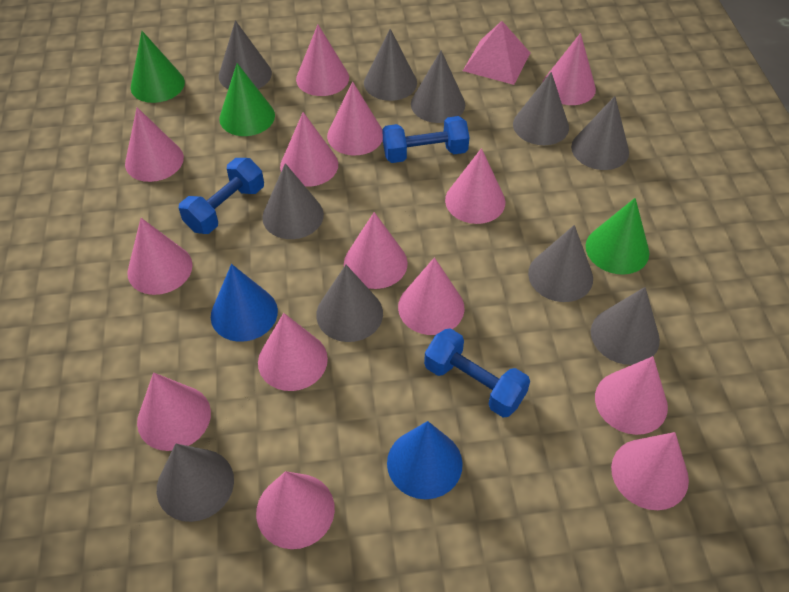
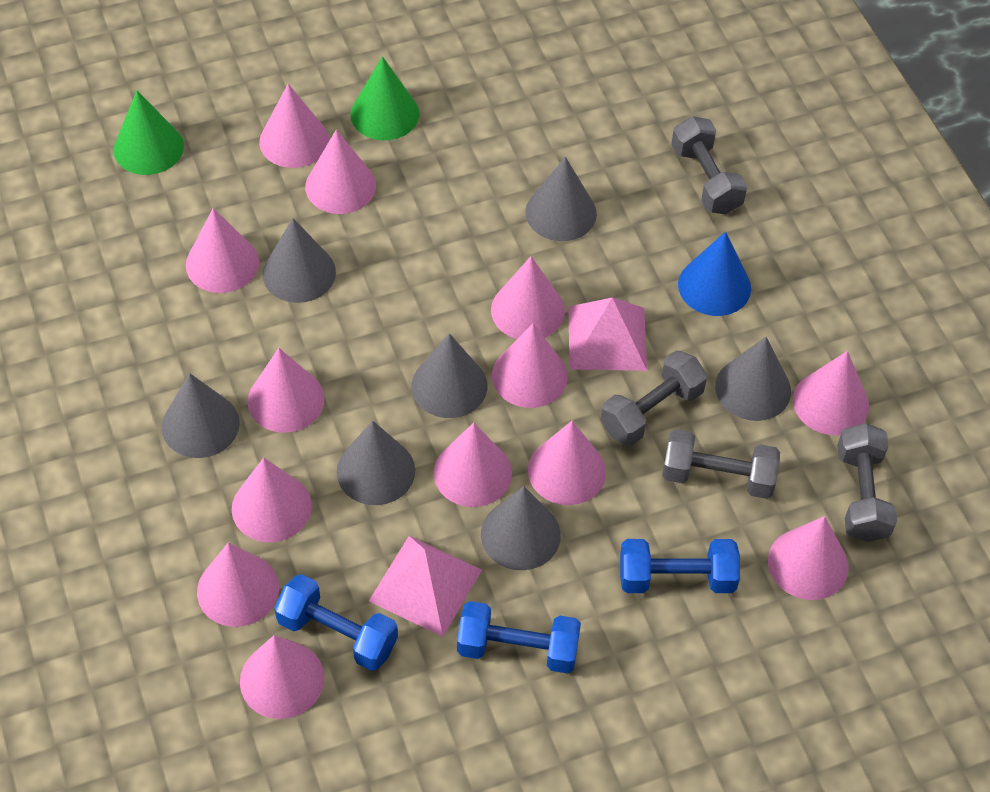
blue cone: 2 -> 1
green cone: 3 -> 2
grey cone: 10 -> 7
grey dumbbell: 0 -> 4
pink cone: 14 -> 13
pink pyramid: 1 -> 2

